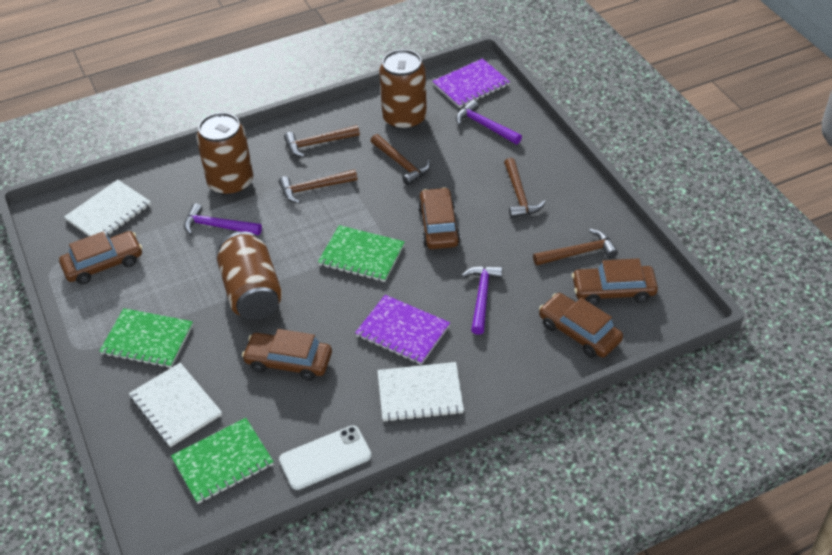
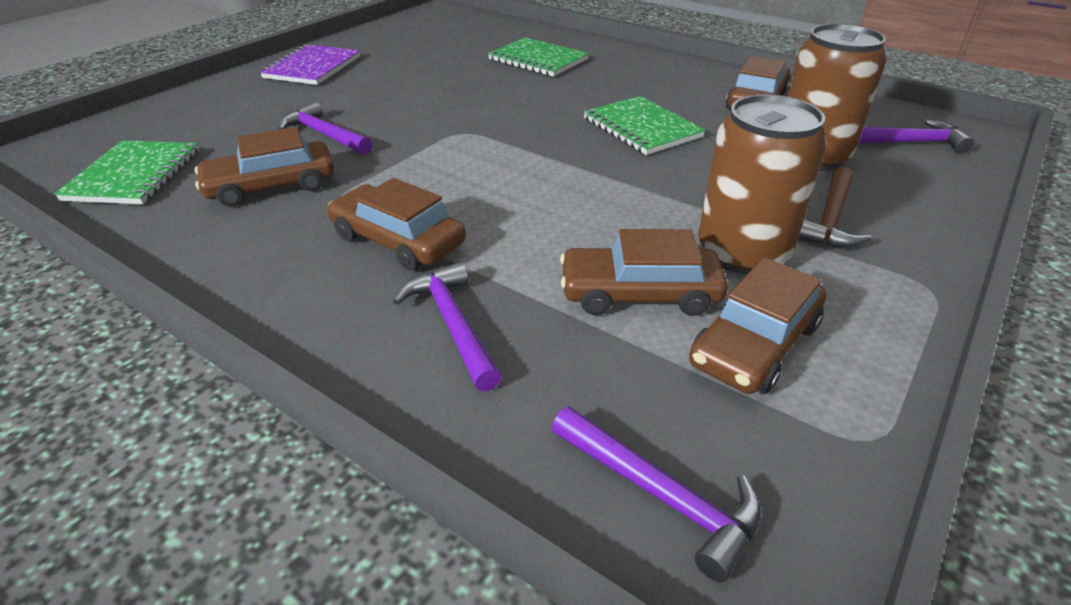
brown can: 3 -> 2
brown hammer: 5 -> 1
purple hammer: 3 -> 4
purple notebook: 2 -> 1
white notebook: 3 -> 0
white phone: 1 -> 0

